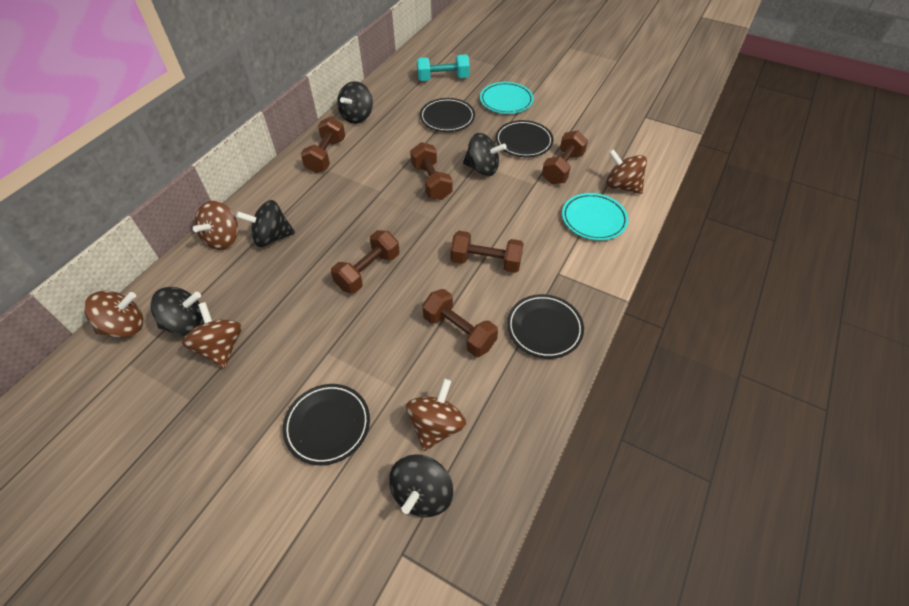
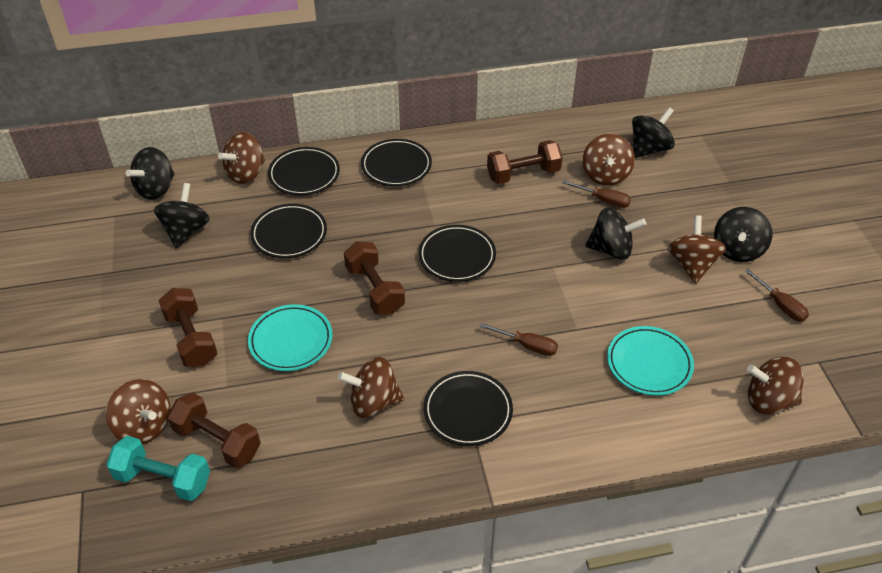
black plate: 4 -> 5
brown dumbbell: 6 -> 4
brown screwdriver: 0 -> 3
brown spinning top: 5 -> 6

